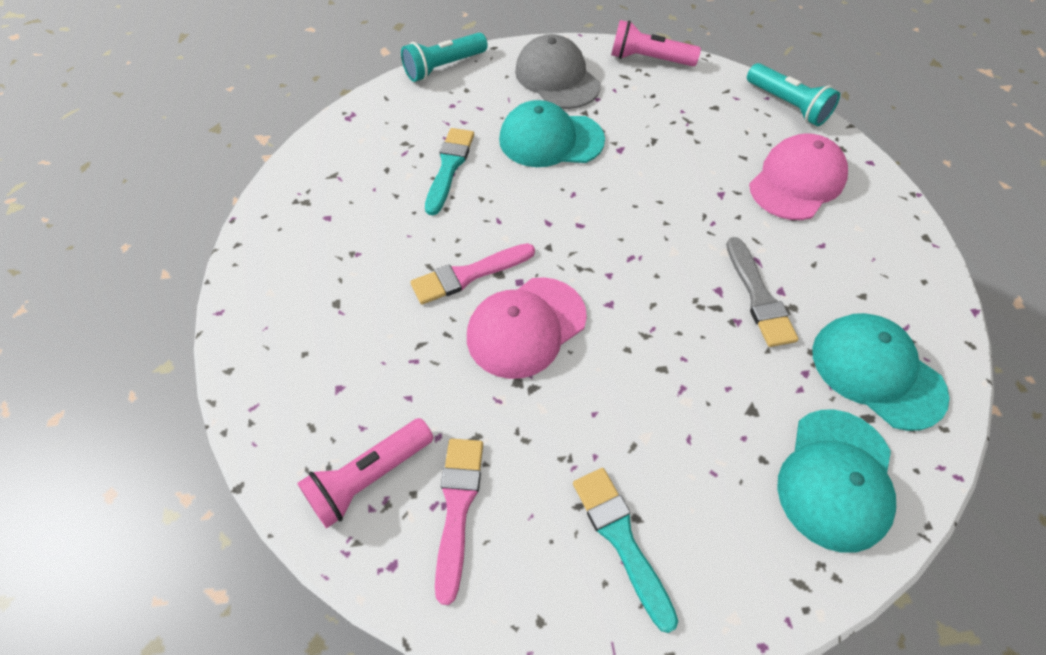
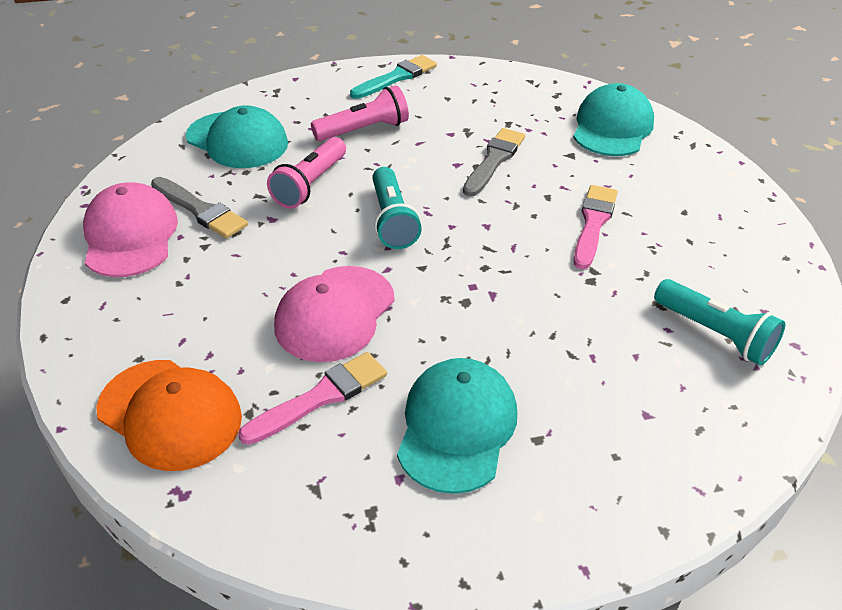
grey brush: 1 -> 2
grey cap: 1 -> 0
orange cap: 0 -> 1
turquoise brush: 2 -> 1

